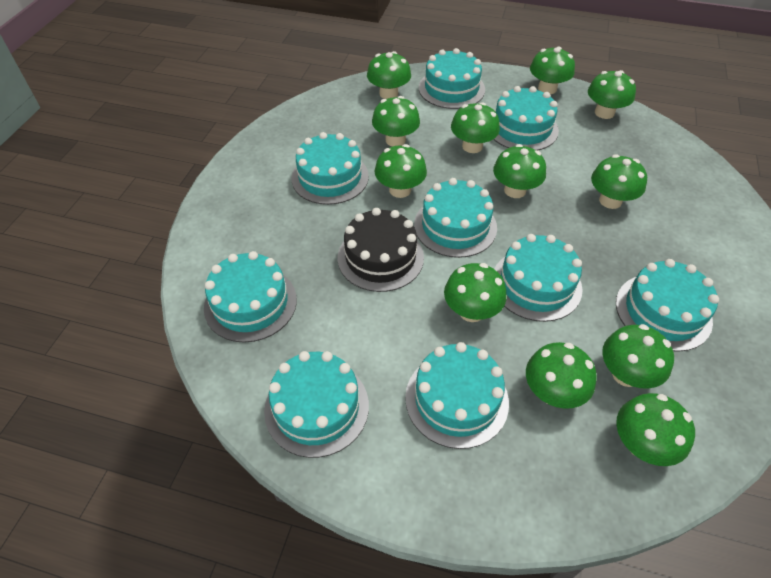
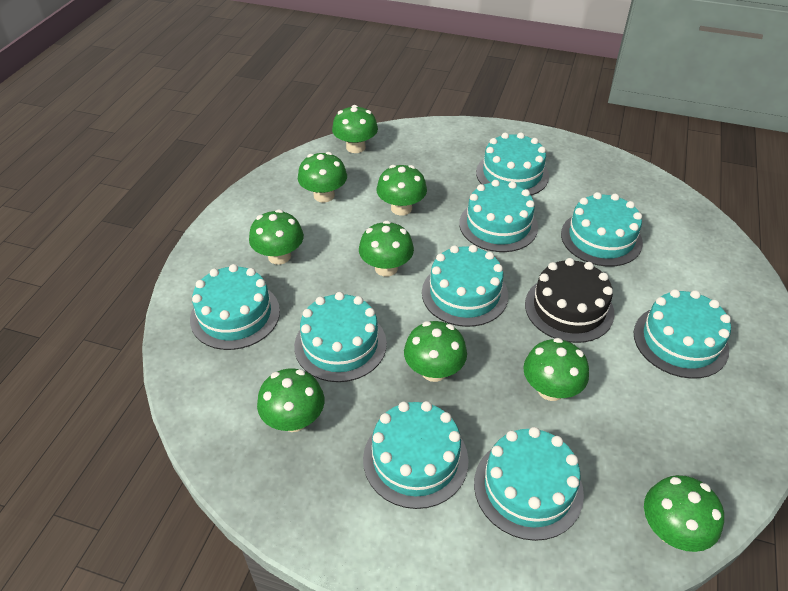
green mushroom: 12 -> 9

